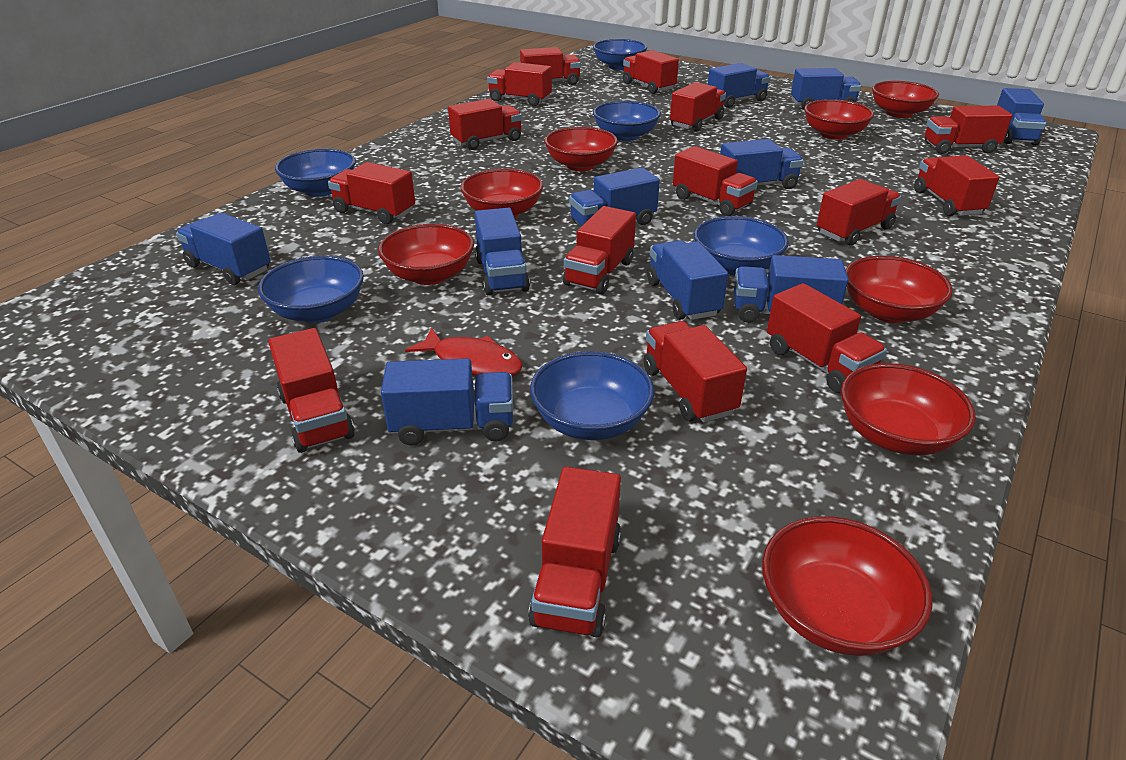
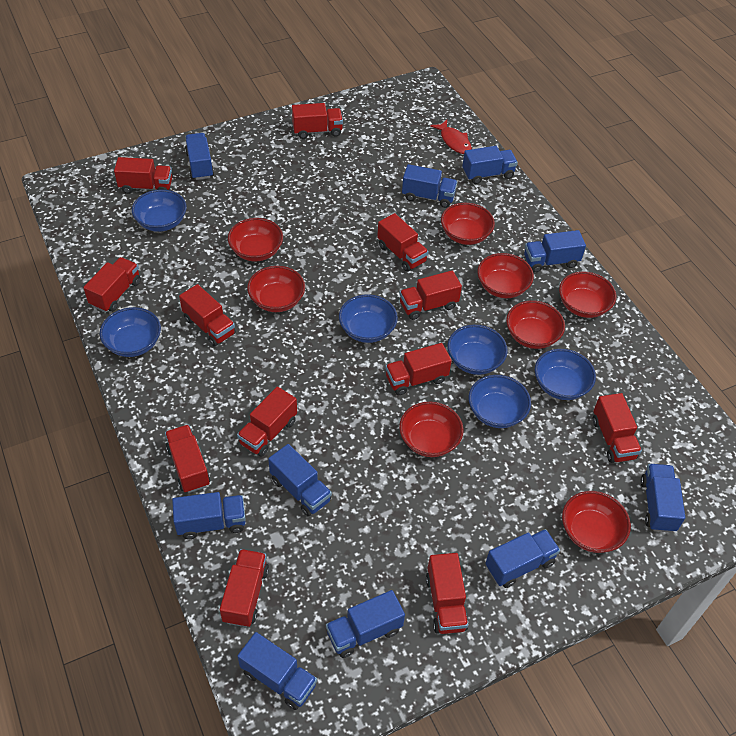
red truck: 15 -> 12

